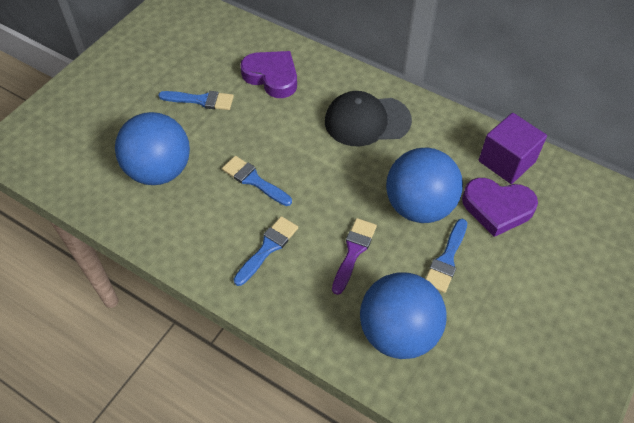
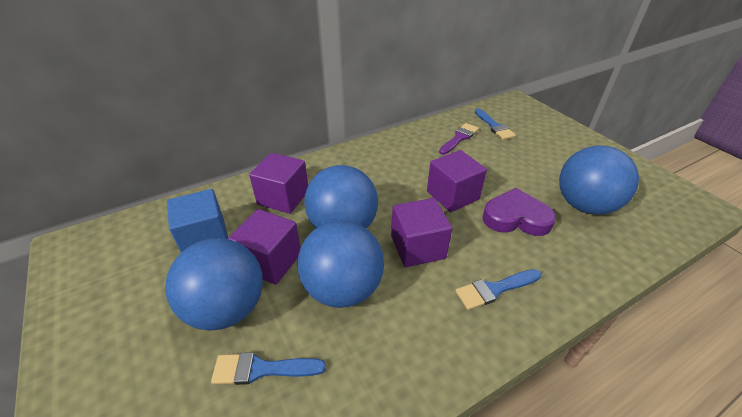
black cap: 1 -> 0
blue ball: 3 -> 4
blue brush: 4 -> 3
blue cube: 0 -> 1
purple cube: 1 -> 4
purple heart: 2 -> 1

